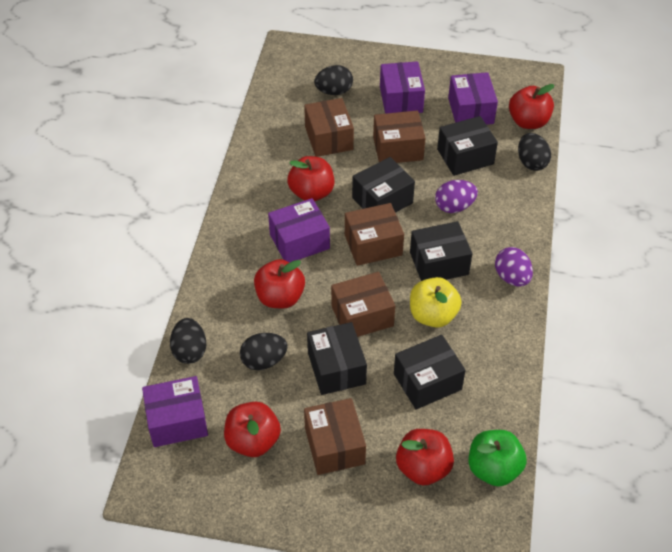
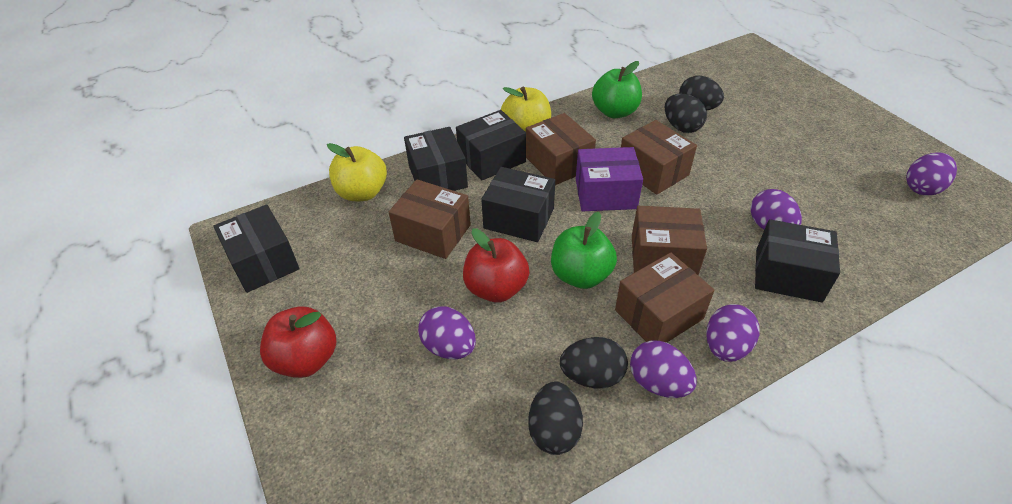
green apple: 1 -> 2
purple box: 4 -> 1
purple egg: 2 -> 5
red apple: 5 -> 2
yellow apple: 1 -> 2

